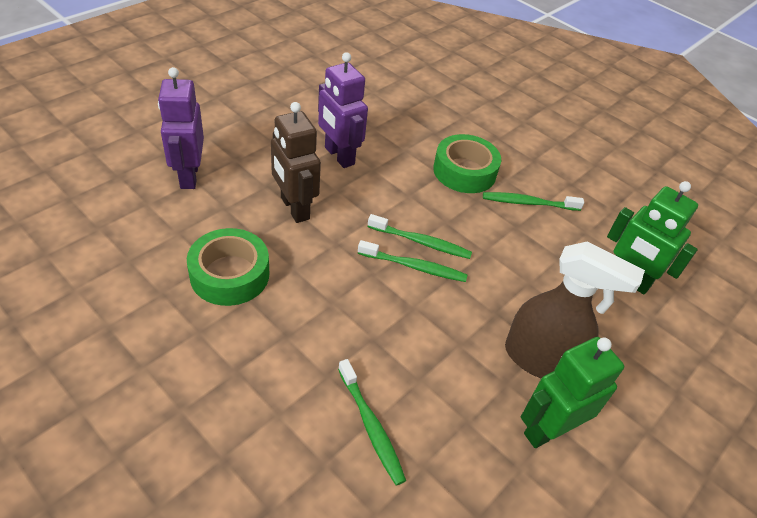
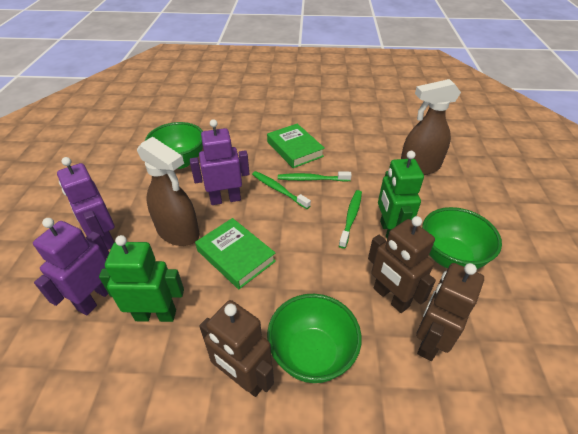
brown robot: 1 -> 3
brown spray bottle: 1 -> 2
green book: 0 -> 2
green bowl: 0 -> 3
green tape: 2 -> 0
green toothbrush: 4 -> 3
purple robot: 2 -> 3

